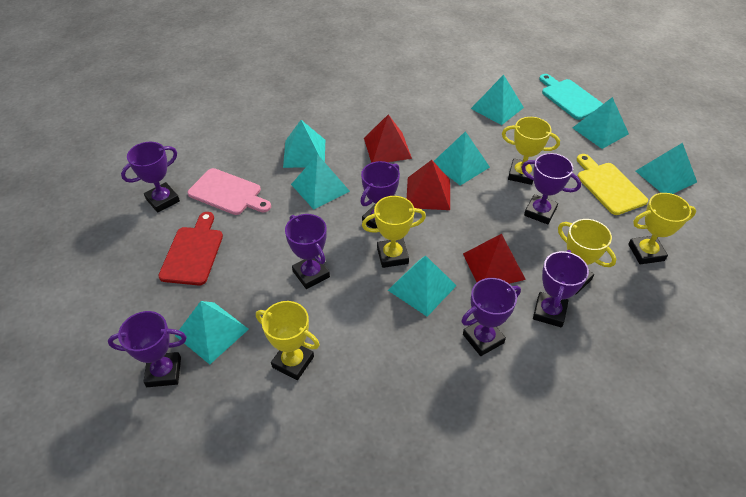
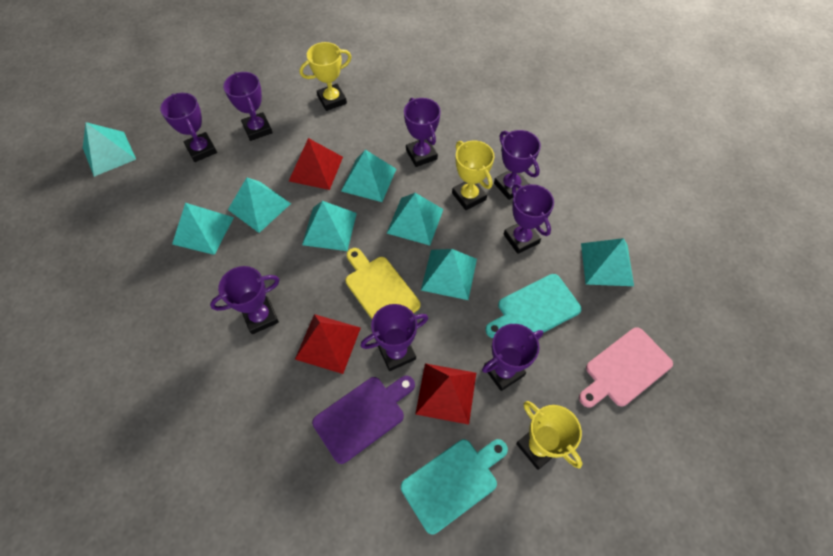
purple cutting board: 0 -> 1
purple trophy: 7 -> 8
red cutting board: 1 -> 0
turquoise cutting board: 1 -> 2
yellow trophy: 5 -> 3

